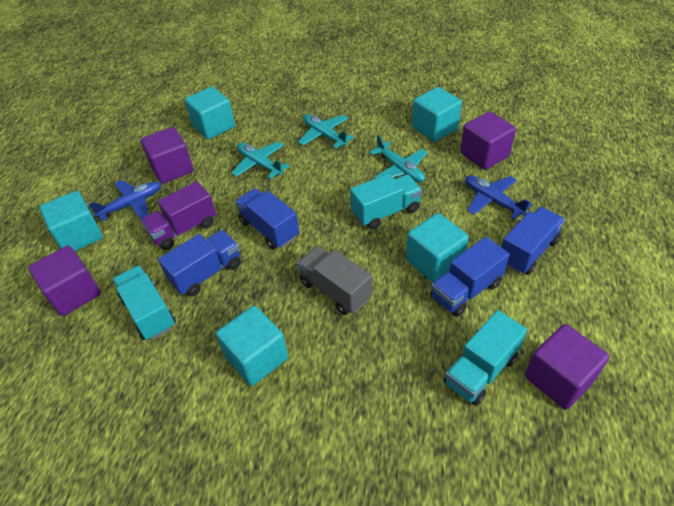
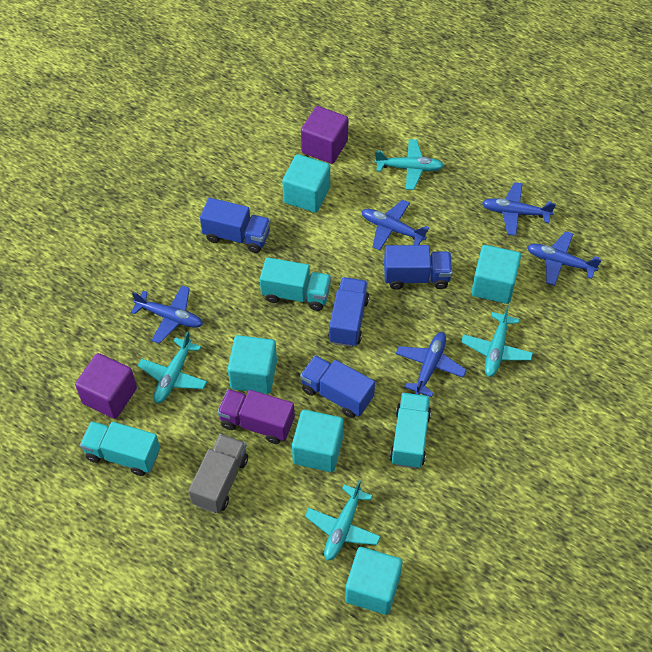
blue plane: 2 -> 5
purple cube: 4 -> 2
turquoise plane: 3 -> 4

